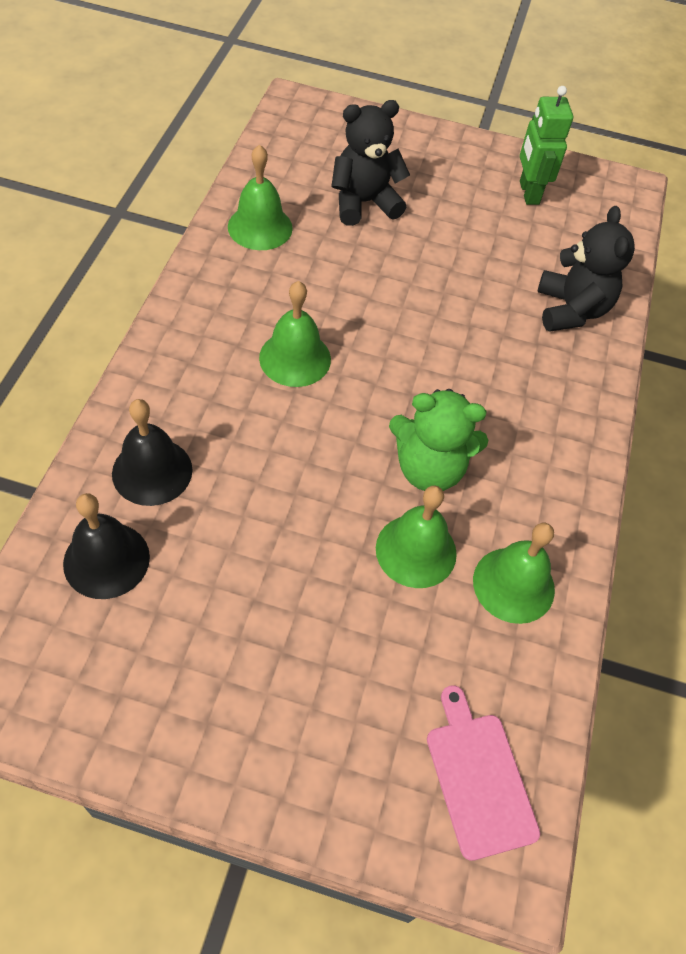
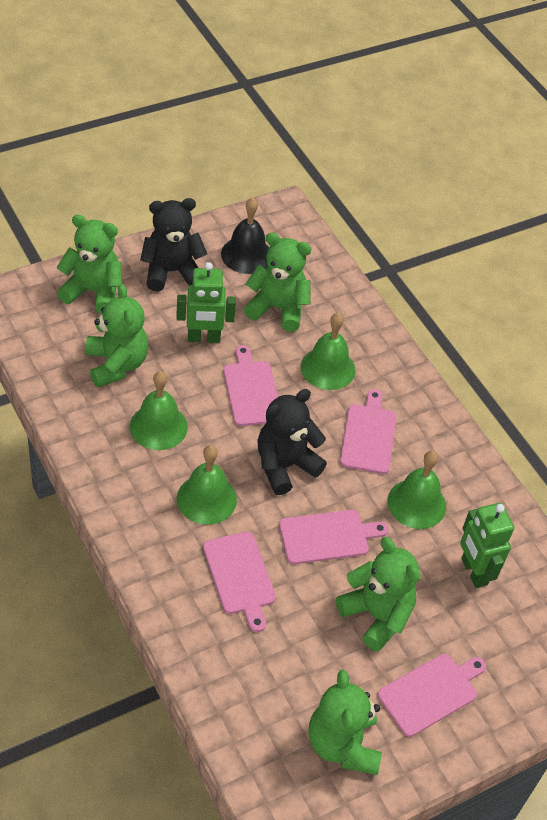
black bell: 2 -> 1
green robot: 1 -> 2
green teddy bear: 1 -> 5
pink cutting board: 1 -> 5

